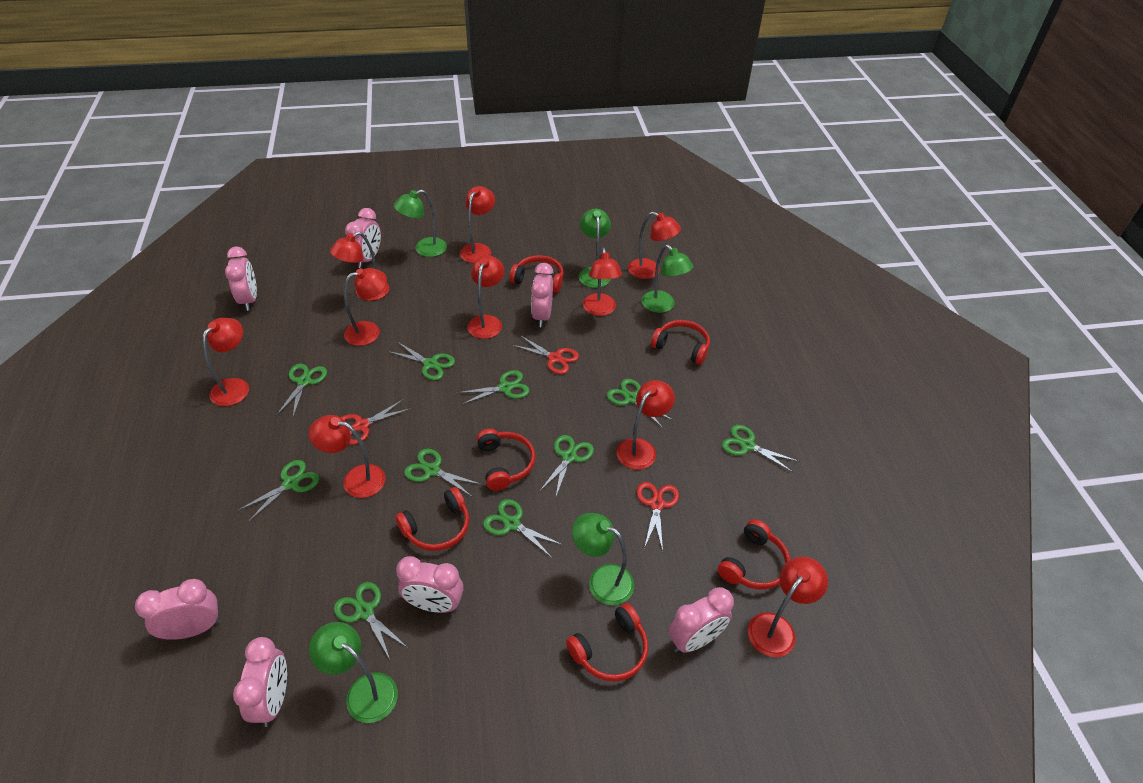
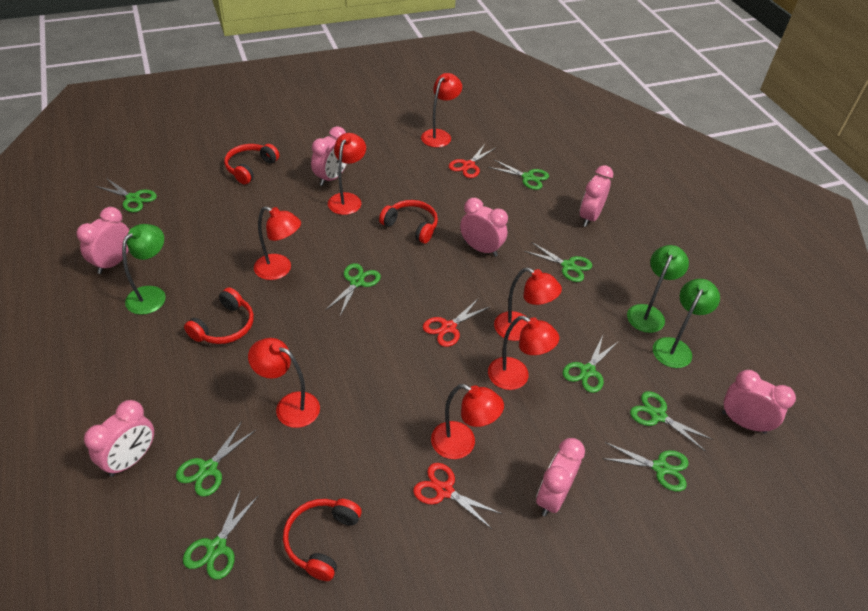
green lamp: 5 -> 3
green scissors: 10 -> 9
red headphones: 6 -> 4
red lamp: 10 -> 7

